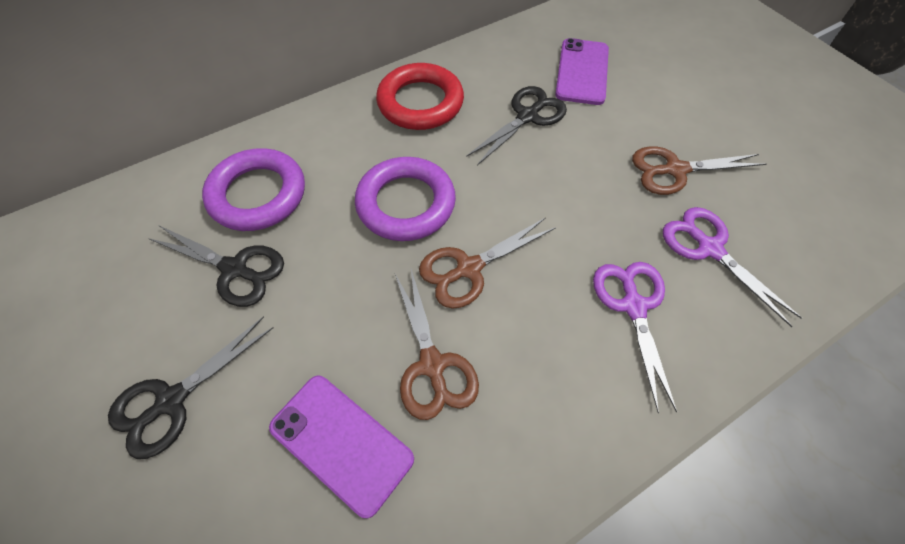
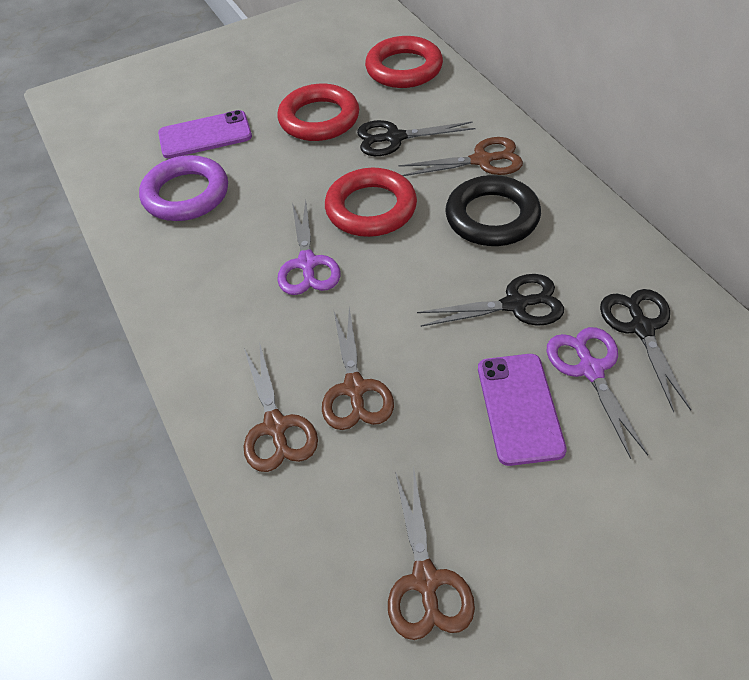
black ring: 0 -> 1
brown scissors: 3 -> 4
purple ring: 2 -> 1
red ring: 1 -> 3

